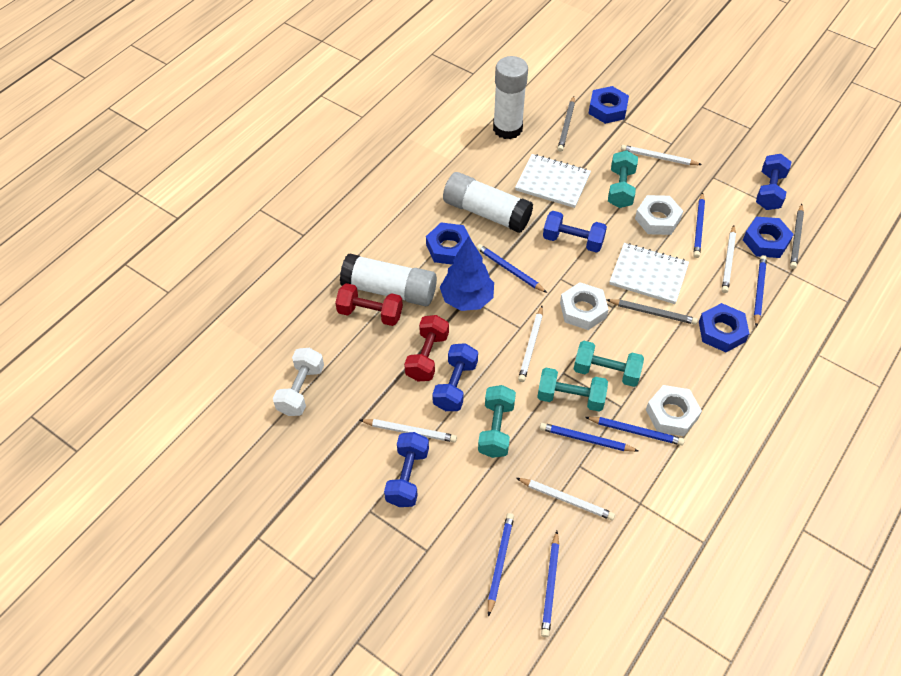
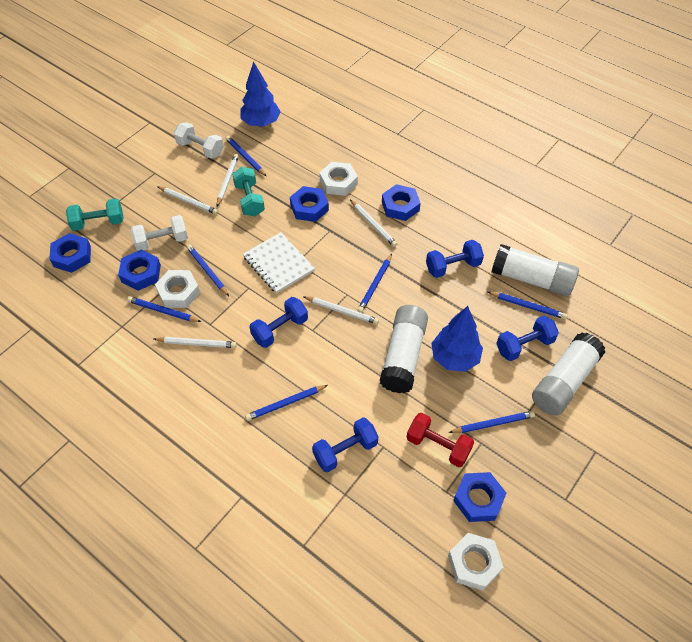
blue nut: 4 -> 5
blue tree: 1 -> 2
grey pencil: 3 -> 0
red dumbbell: 2 -> 1
turquoise dumbbell: 4 -> 2
white dumbbell: 1 -> 2
white notebook: 2 -> 1

